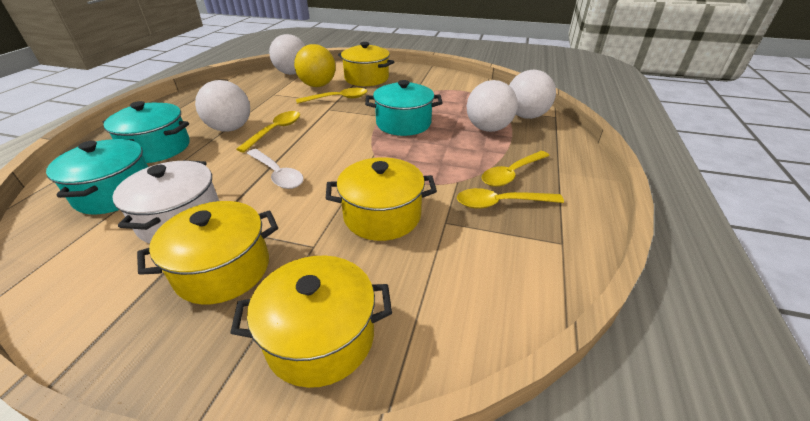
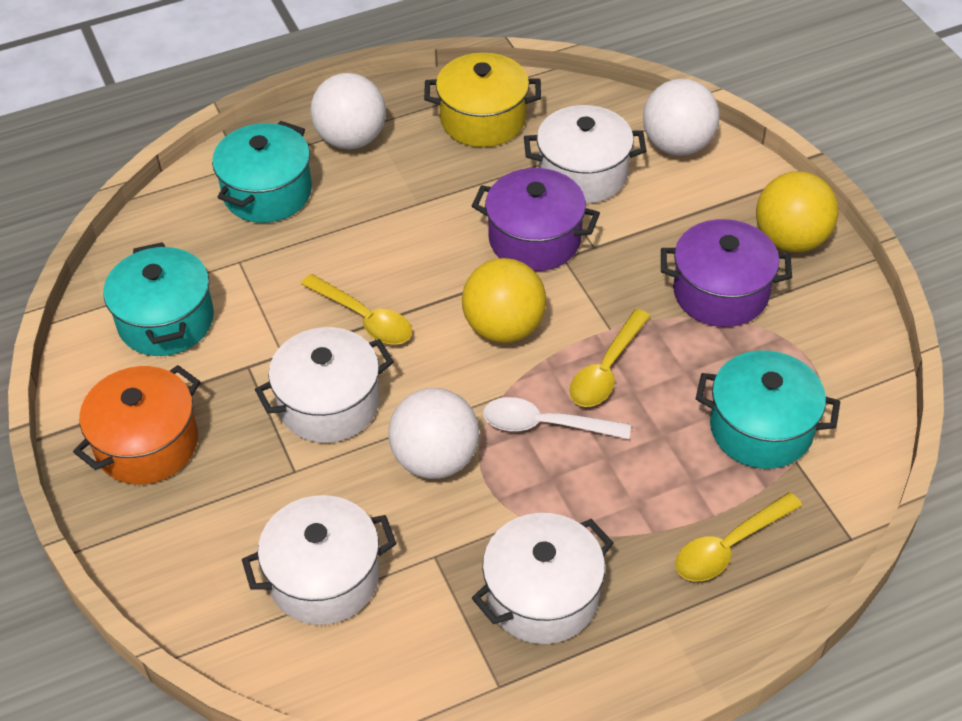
orange pot: 0 -> 1
purple pot: 0 -> 2
white ball: 4 -> 3
white pot: 1 -> 4
yellow ball: 1 -> 2
yellow pot: 4 -> 1
yellow spoon: 4 -> 3

